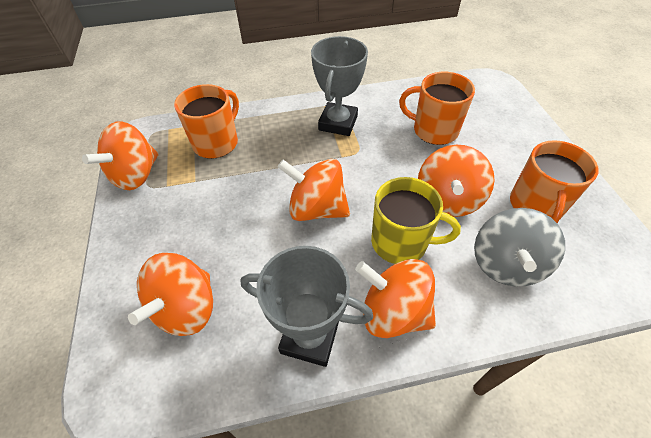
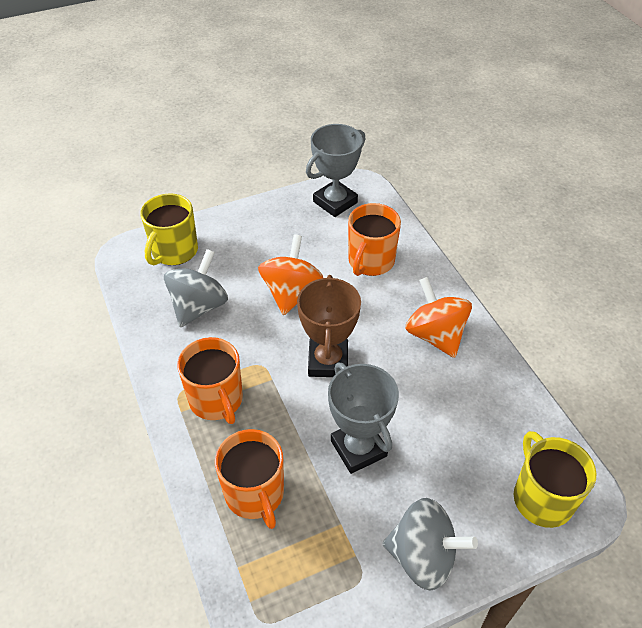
brown trophy: 0 -> 1
grey spinning top: 1 -> 2
orange spinning top: 5 -> 2
yellow mug: 1 -> 2

